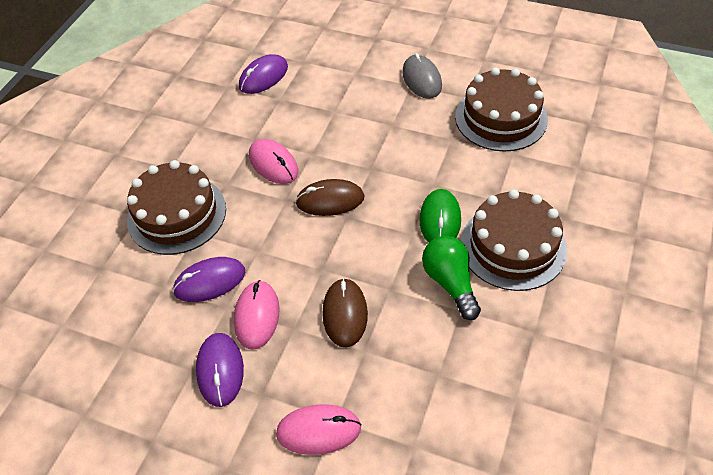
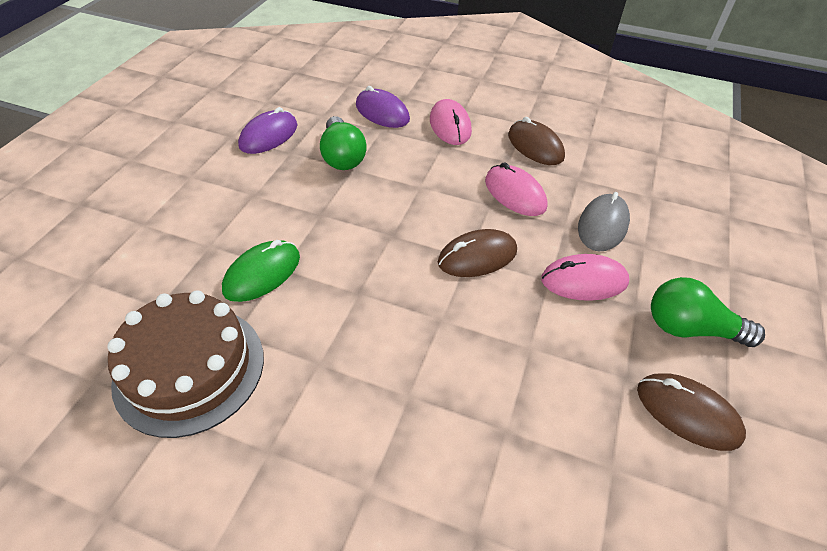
brown cake: 3 -> 1
brown mouse: 2 -> 3
green light bulb: 1 -> 2
purple mouse: 3 -> 2

